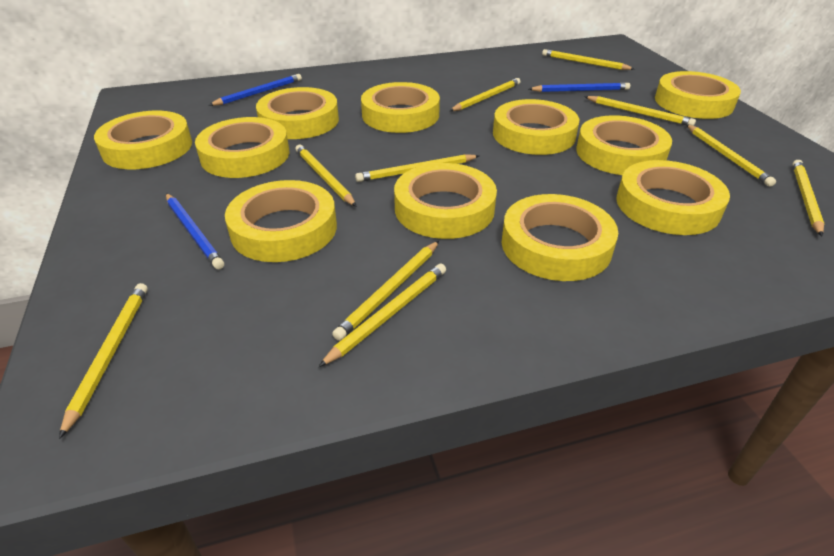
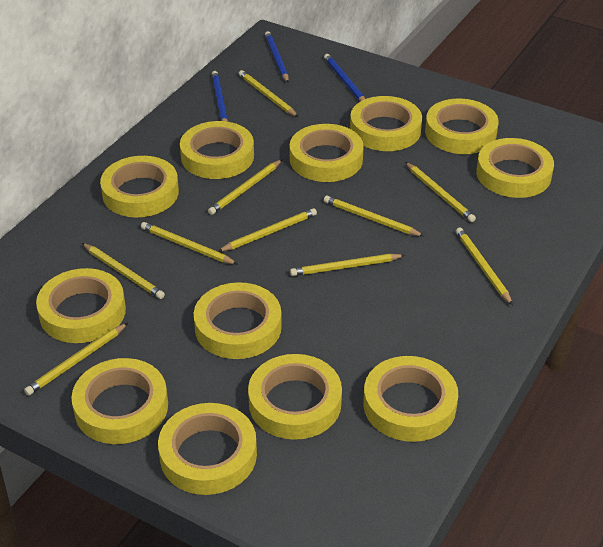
yellow tape: 11 -> 12

